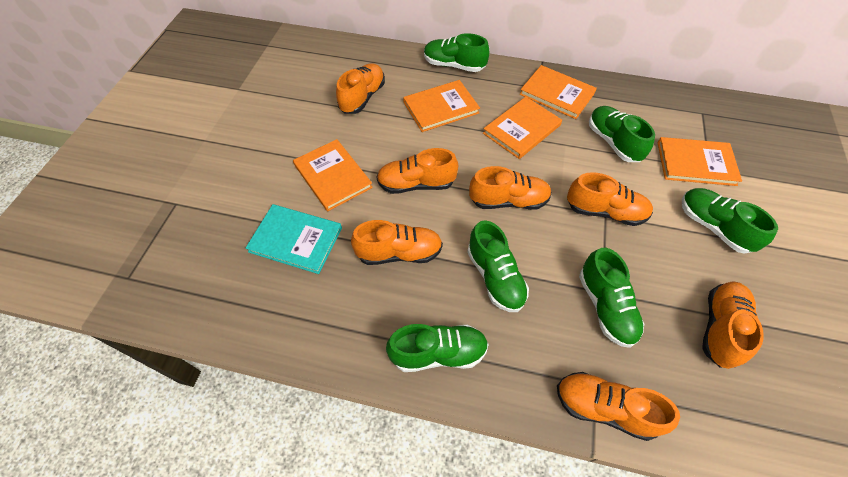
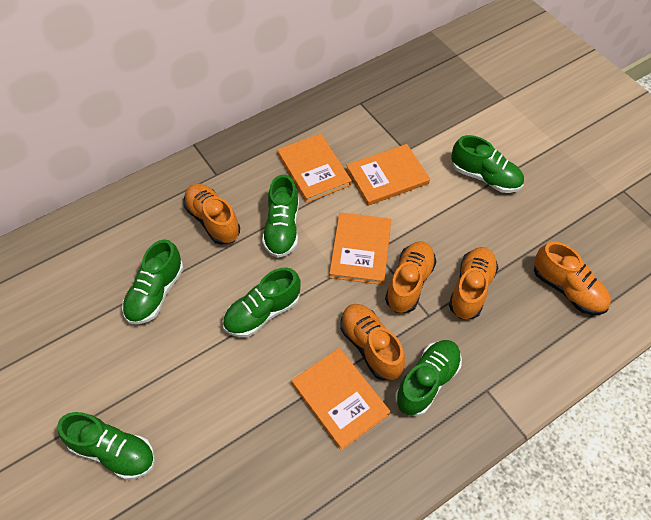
orange book: 5 -> 4
orange shoe: 7 -> 5
turquoise book: 1 -> 0

